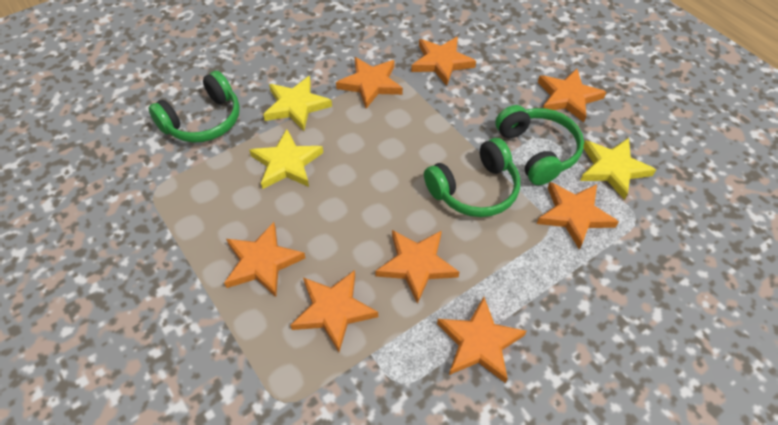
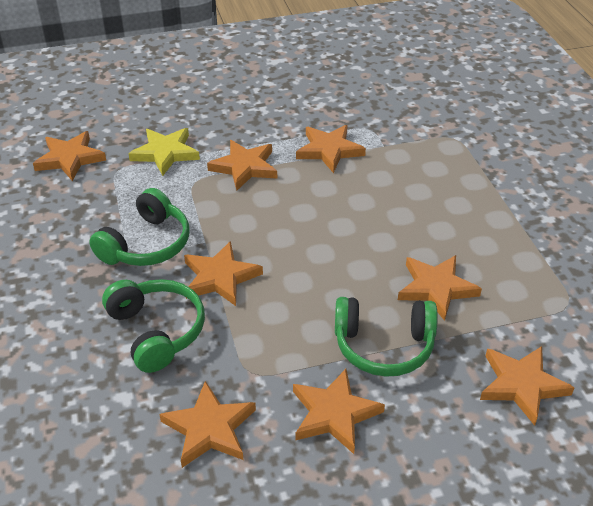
yellow star: 3 -> 1

